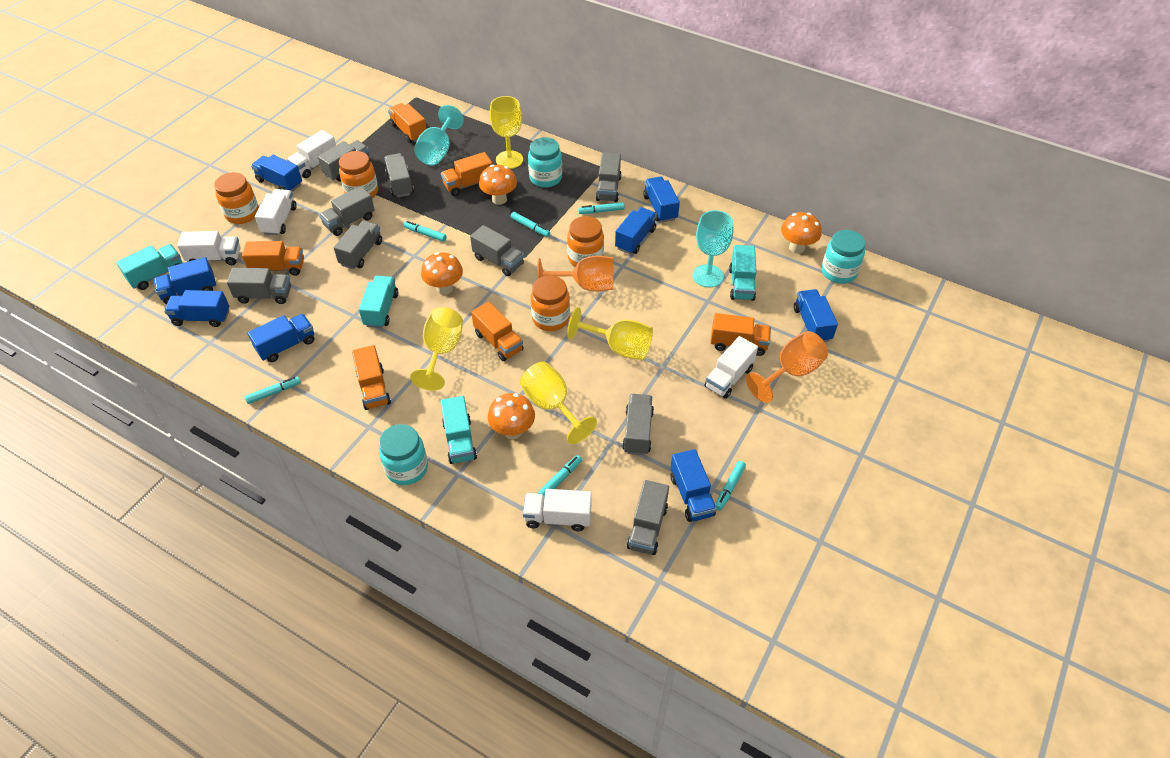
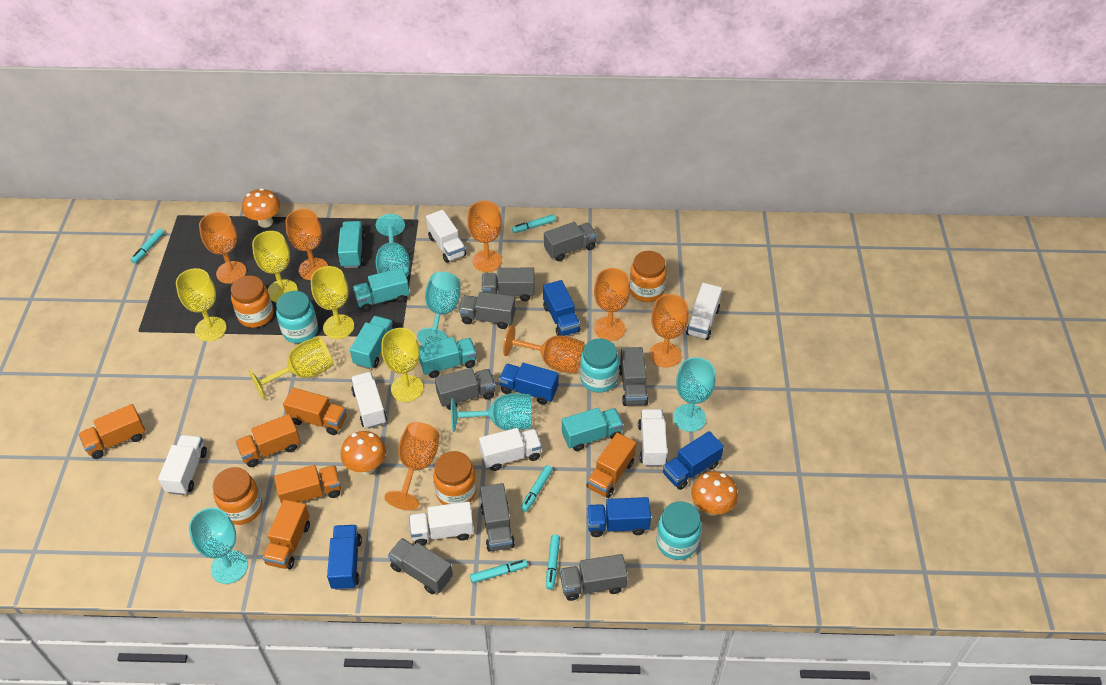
blue truck: 8 -> 5
grey truck: 9 -> 8
orange goblet: 2 -> 7
orange mushroom: 4 -> 3
turquoise goblet: 2 -> 5
turquoise marker: 6 -> 5
turquoise truck: 4 -> 5
white truck: 5 -> 7
yellow goblet: 4 -> 5

